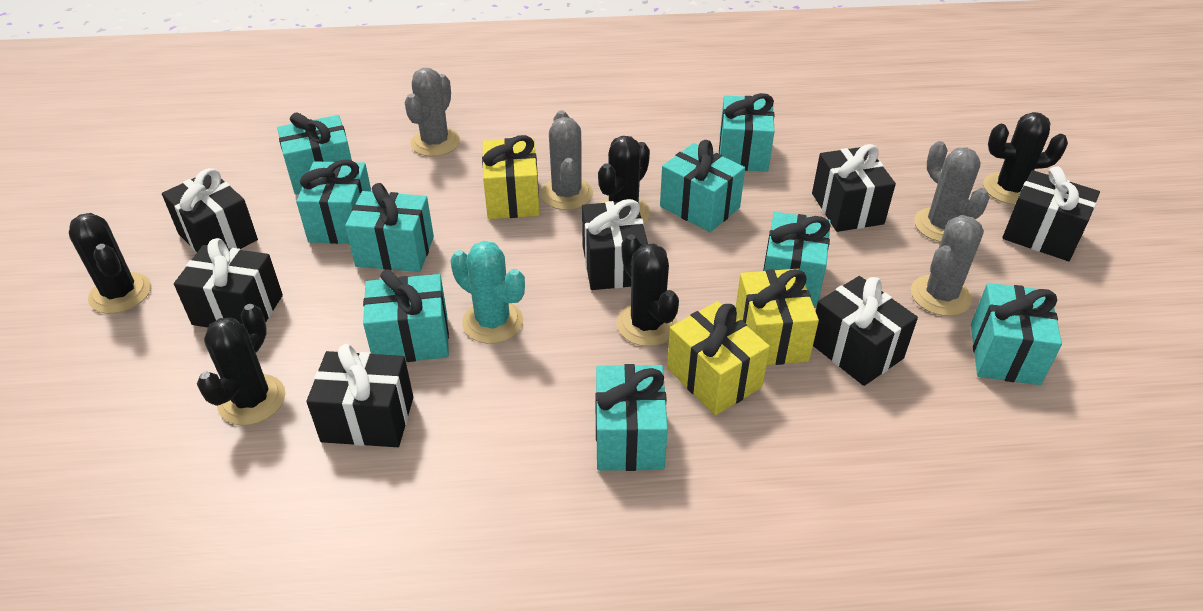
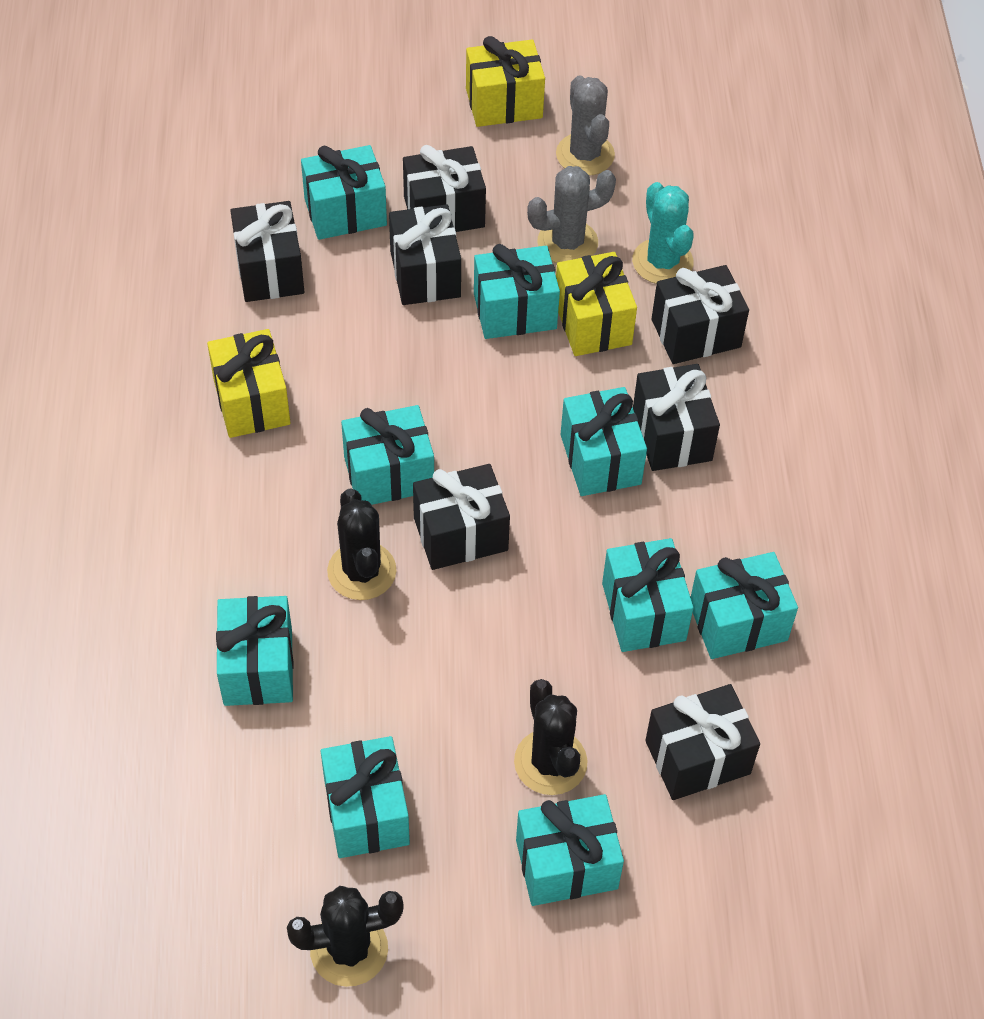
black cactus: 5 -> 3
grey cactus: 4 -> 2

